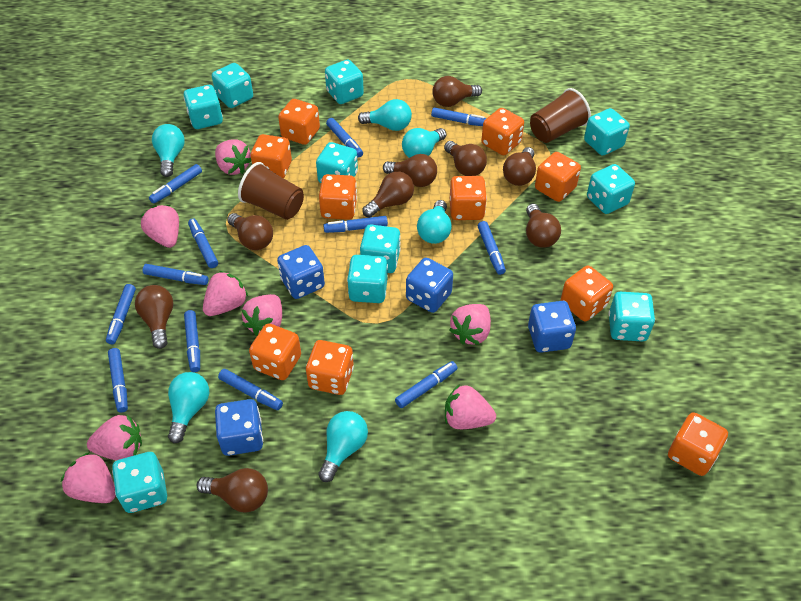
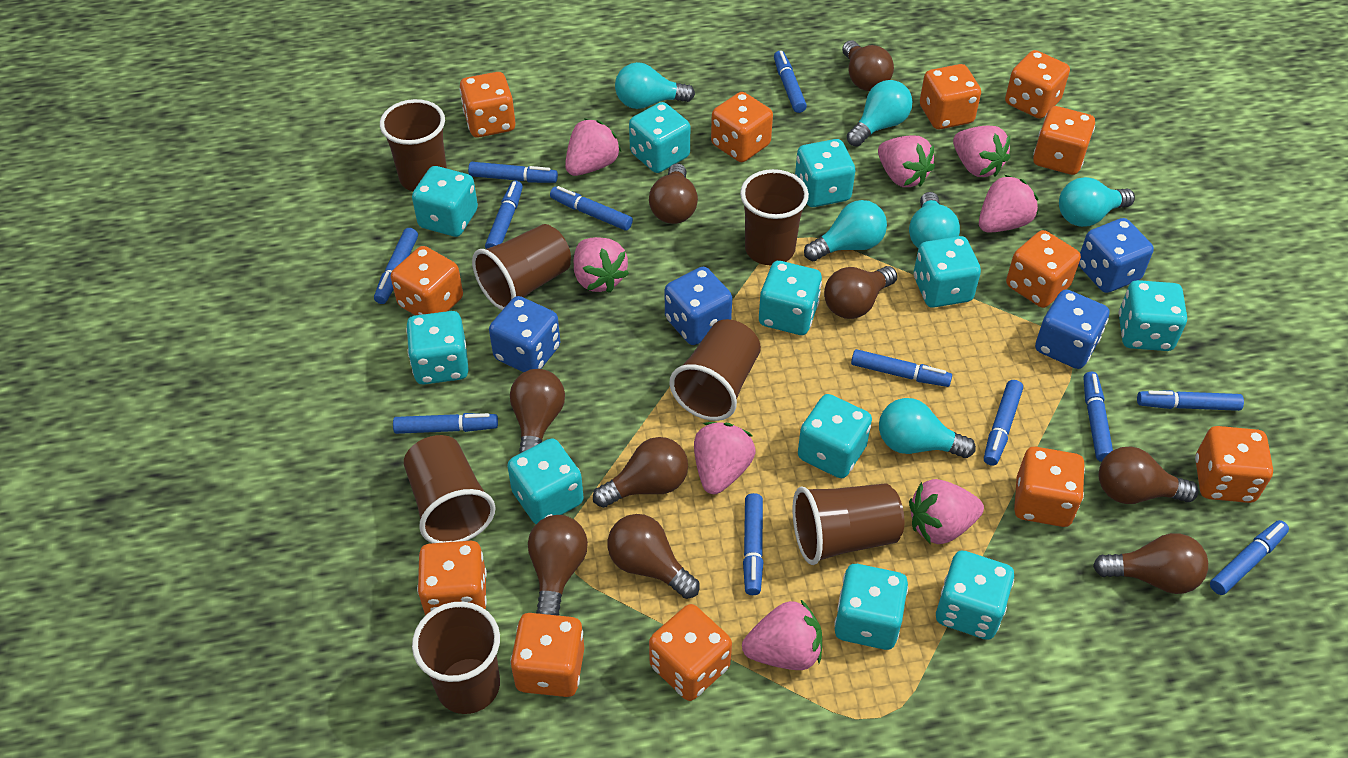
brown cup: 2 -> 7
orange dice: 10 -> 12
turquoise dice: 10 -> 11

